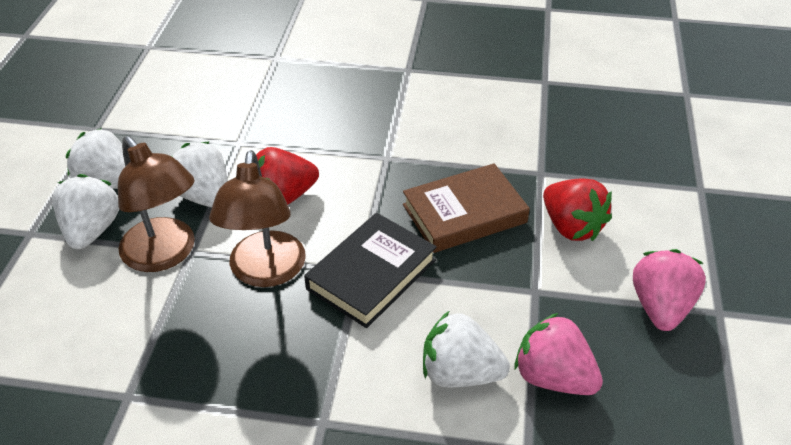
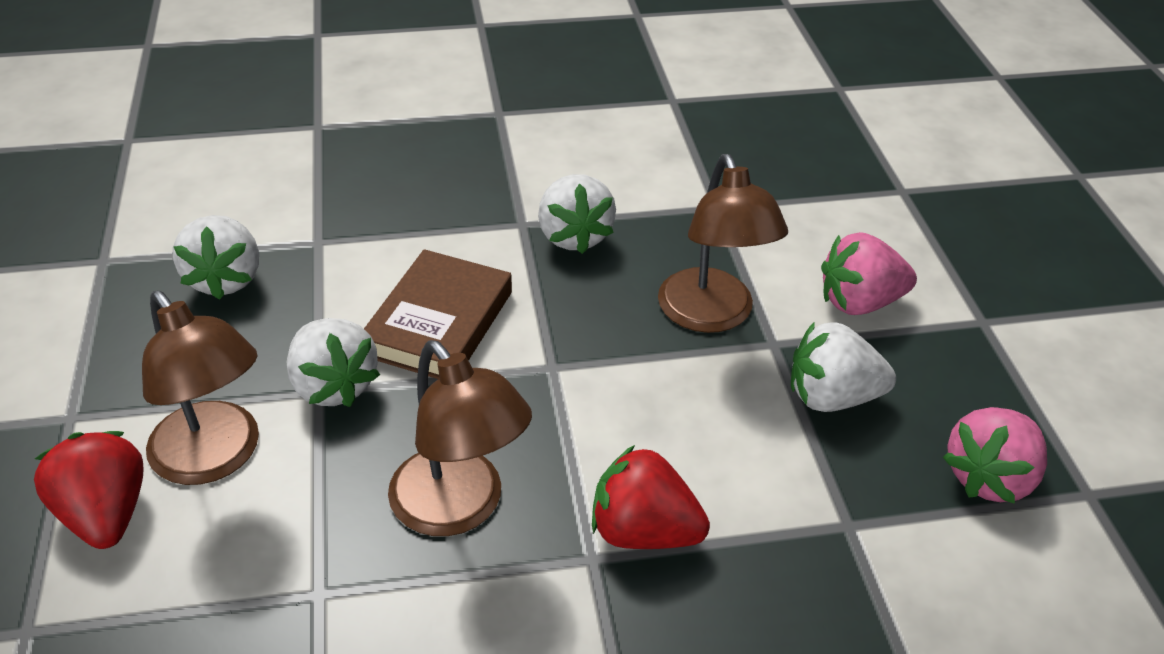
black book: 1 -> 0
brown lamp: 2 -> 3

